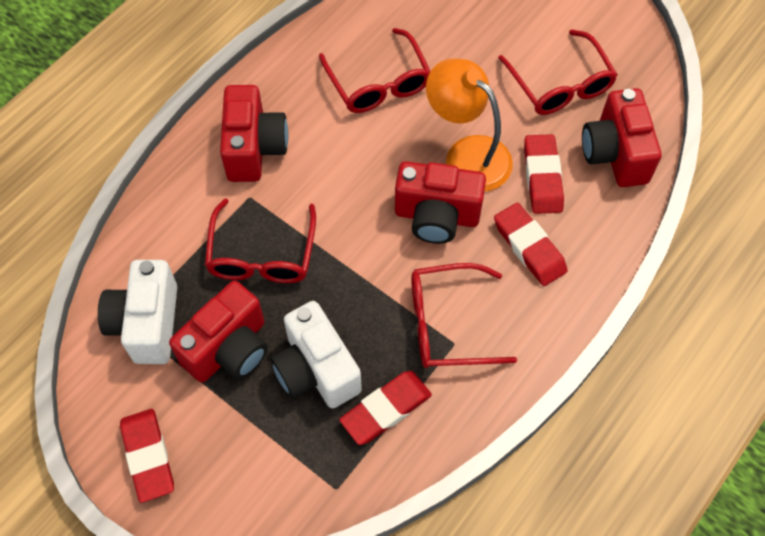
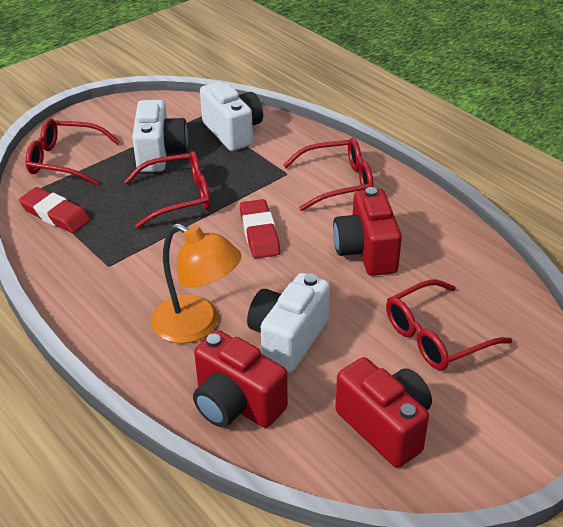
red camera: 4 -> 3
red eraser: 4 -> 2
white camera: 2 -> 3

